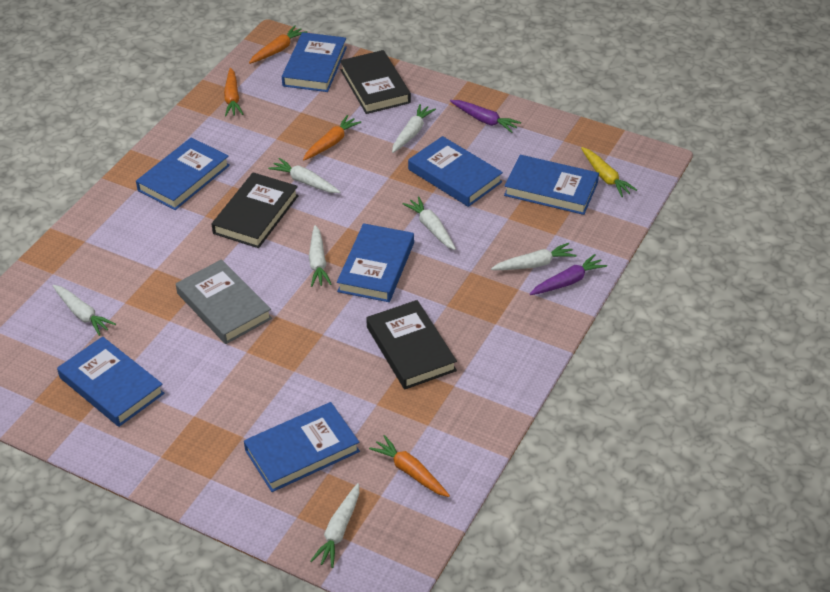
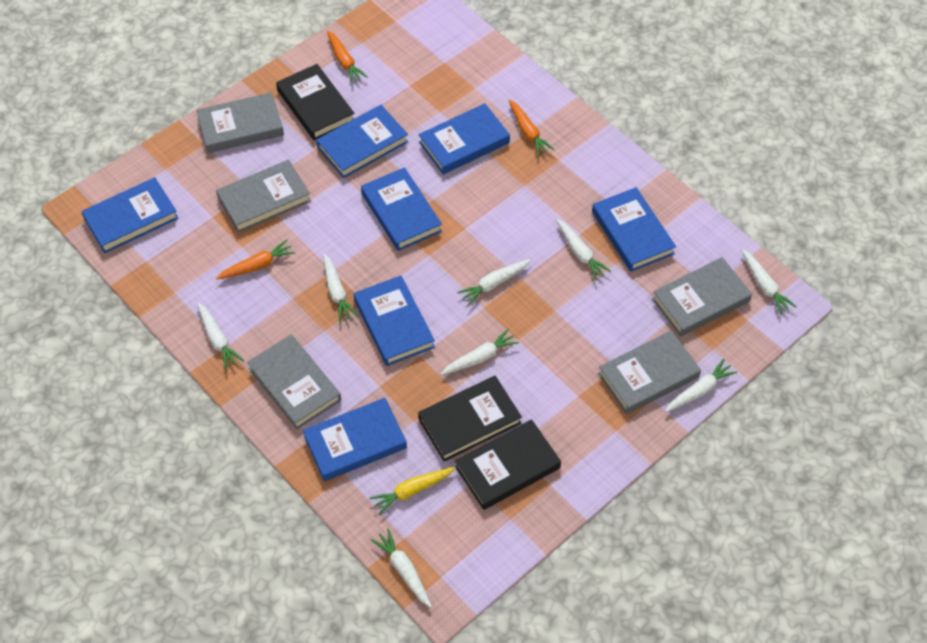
grey book: 1 -> 5
orange carrot: 4 -> 3
purple carrot: 2 -> 0
white carrot: 7 -> 8

